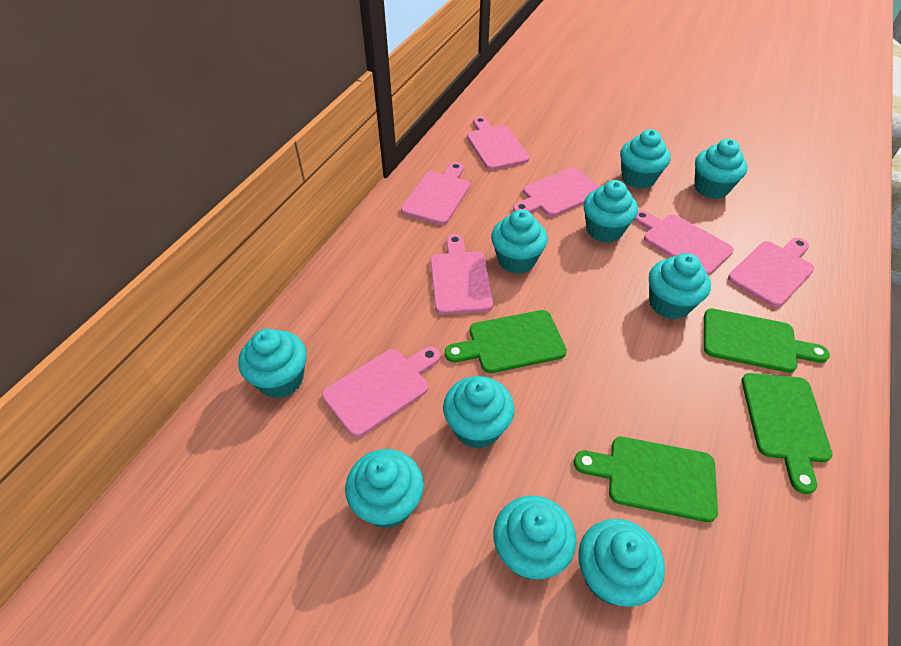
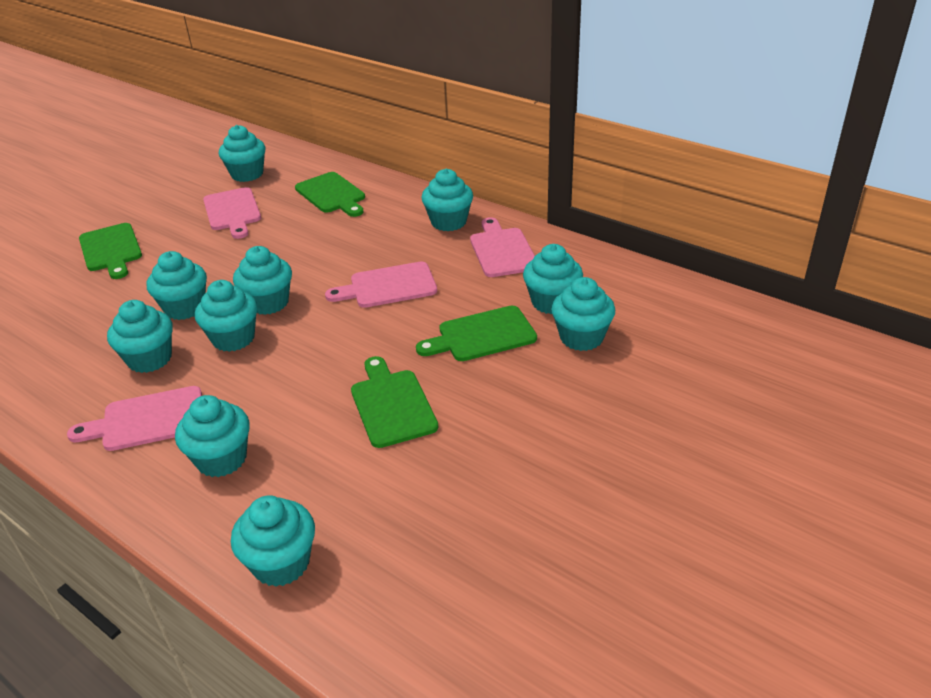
pink cutting board: 7 -> 4

